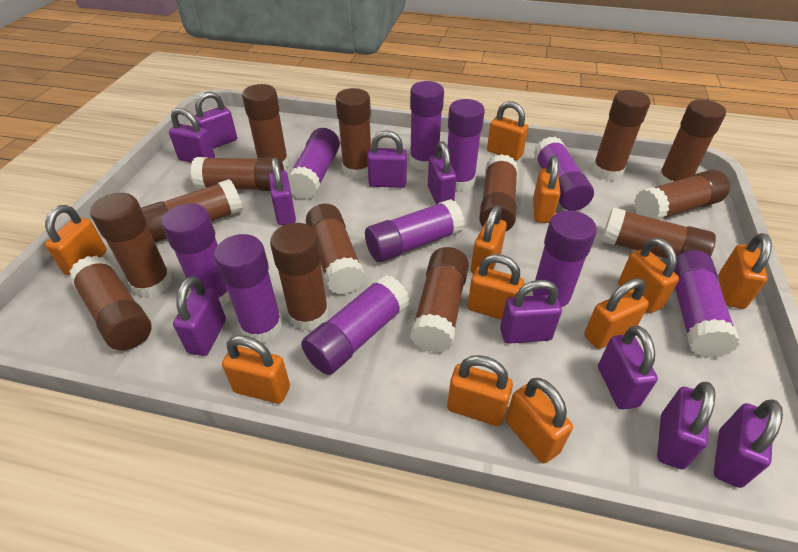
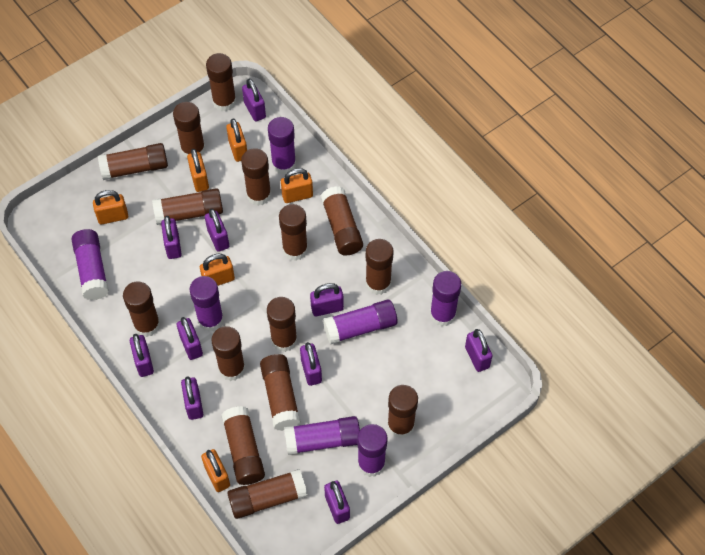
brown glue stick: 14 -> 15
orange padlock: 11 -> 6
purple glue stick: 10 -> 7

